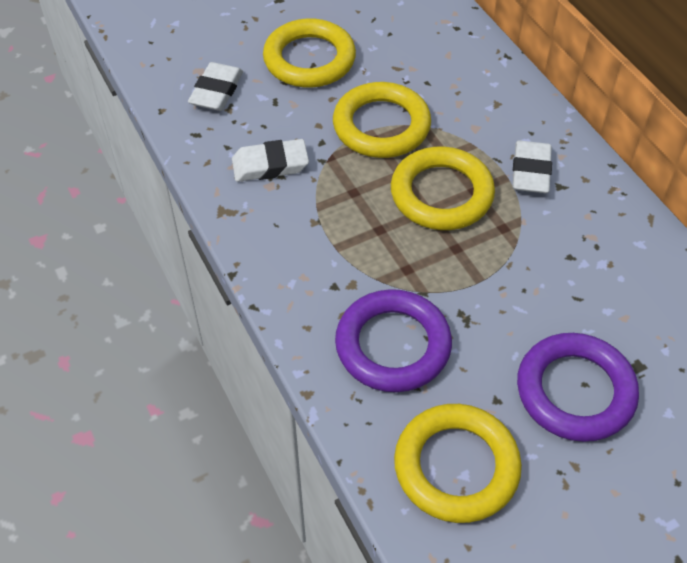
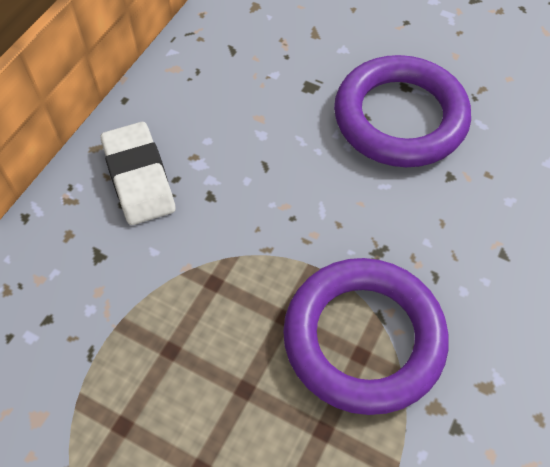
white eraser: 3 -> 1
yellow ring: 4 -> 0

